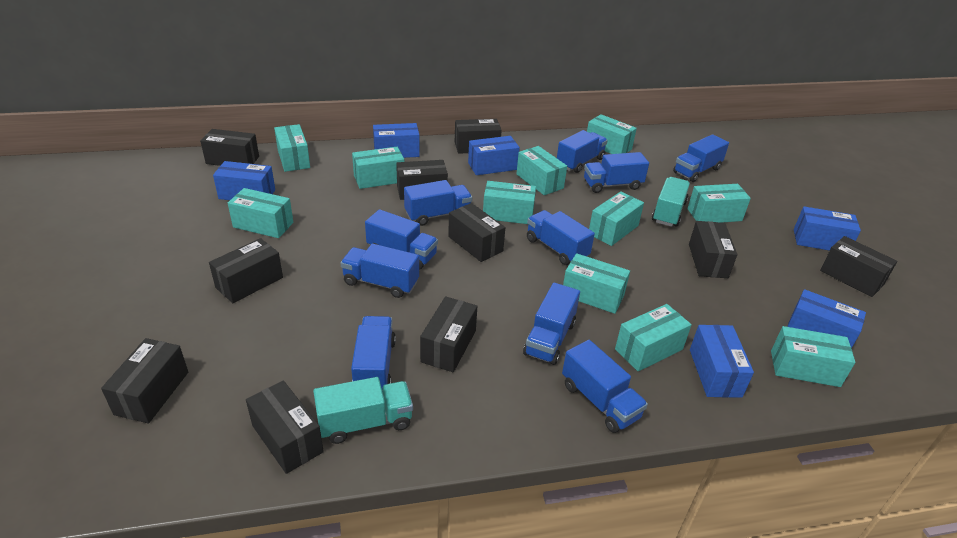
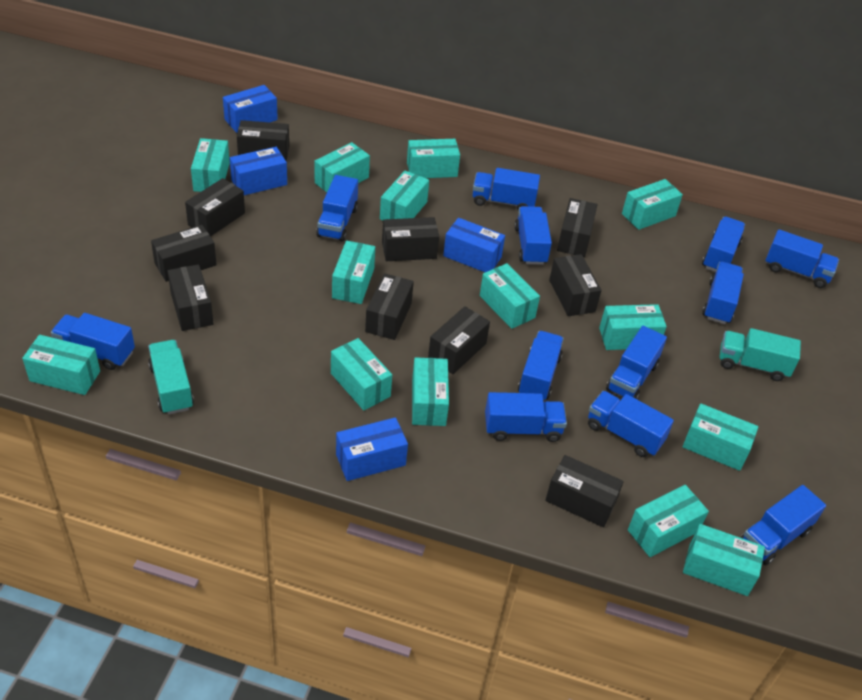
blue box: 6 -> 4
blue truck: 10 -> 12
turquoise box: 11 -> 14

